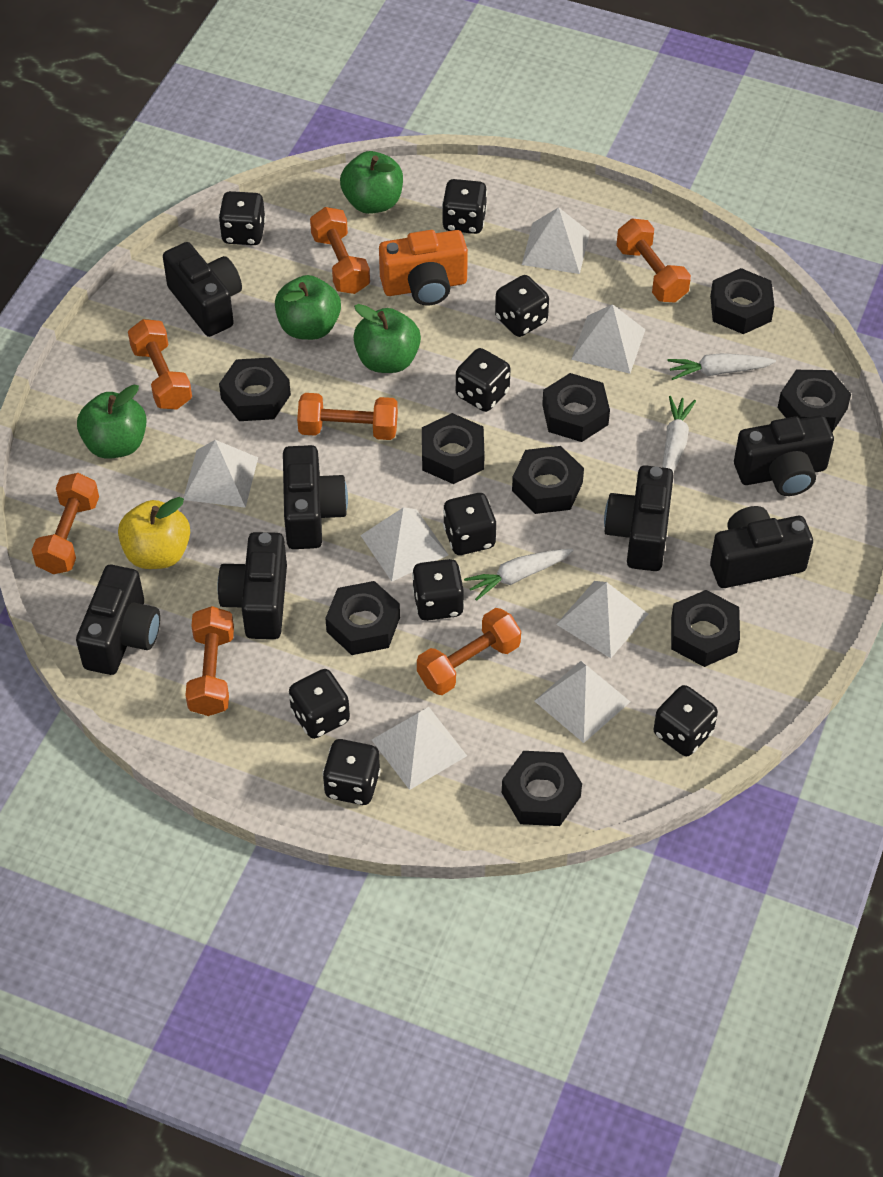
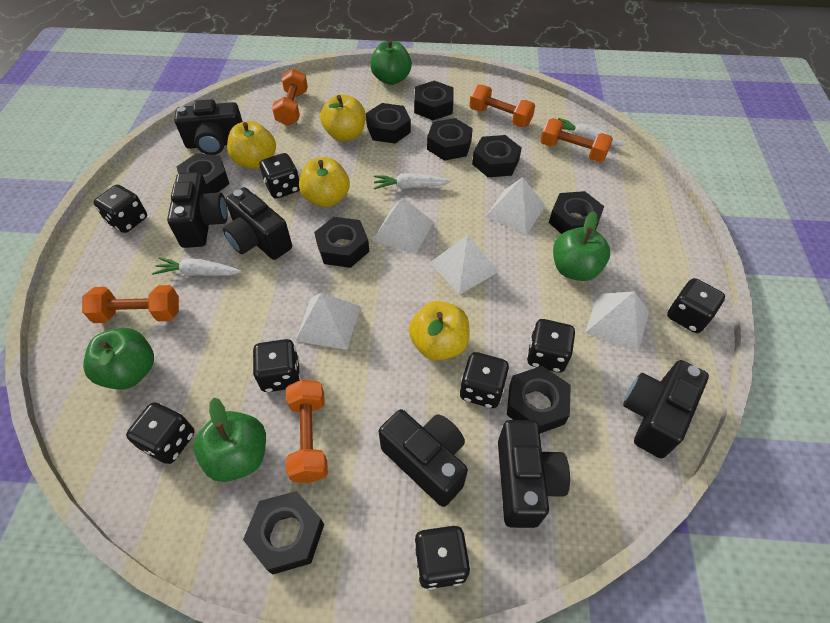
black camera: 7 -> 6
black dice: 9 -> 8
orange camera: 1 -> 0
orange dumbbell: 7 -> 5
white pyramid: 7 -> 5
yellow apple: 1 -> 4

